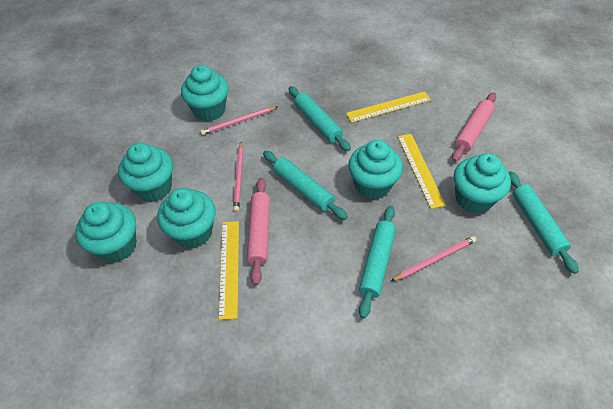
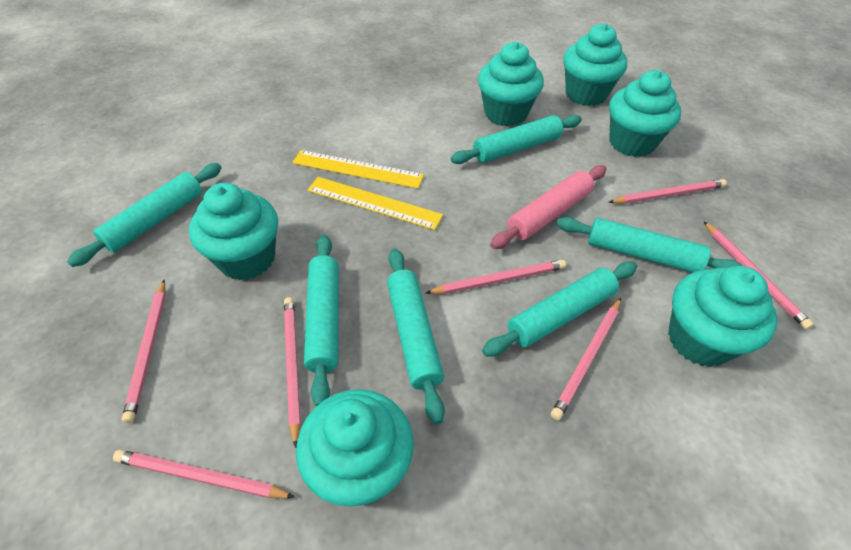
pink pencil: 3 -> 7
pink rolling pin: 2 -> 1
turquoise rolling pin: 4 -> 6
yellow ruler: 3 -> 2

